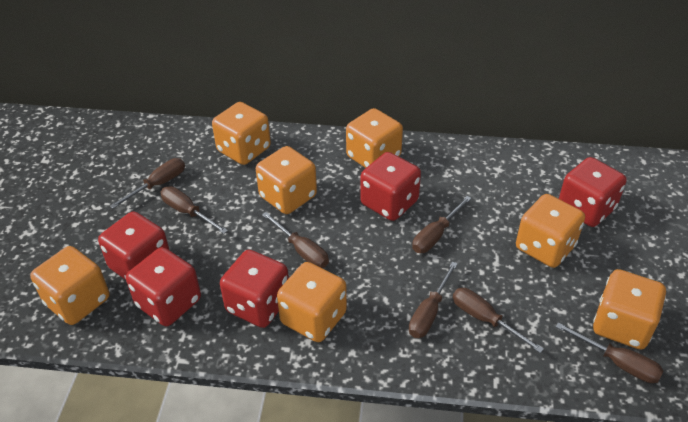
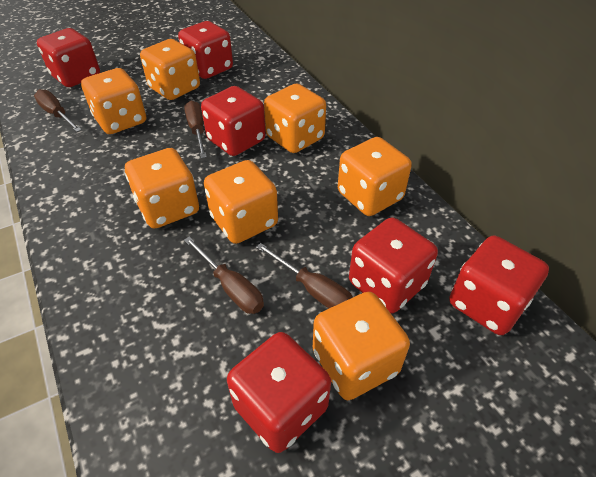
brown screwdriver: 7 -> 4
red dice: 5 -> 6

